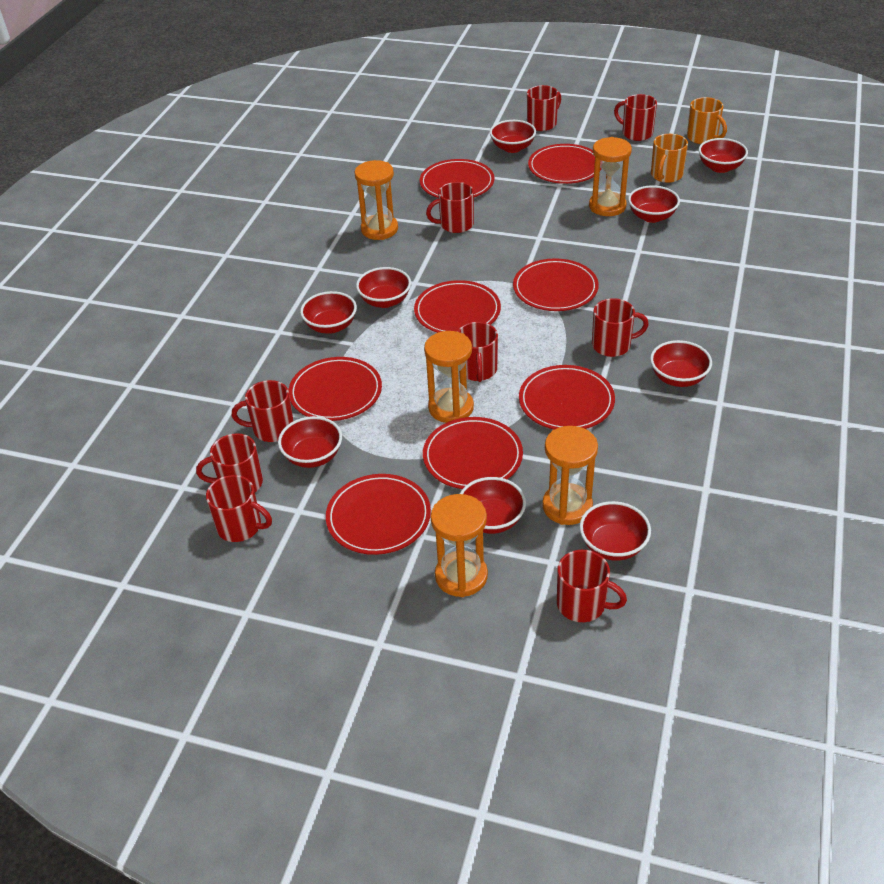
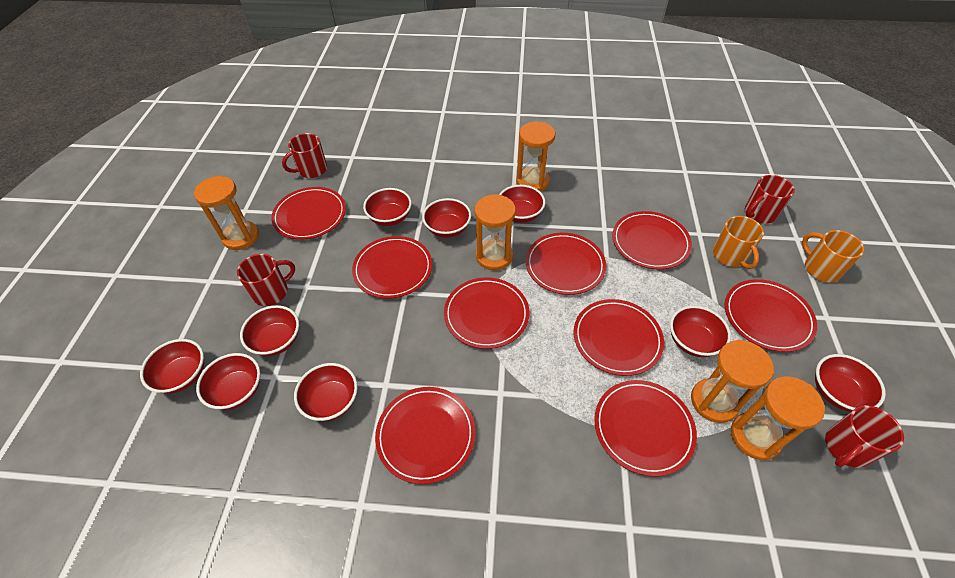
red mug: 9 -> 4
red plate: 8 -> 9

